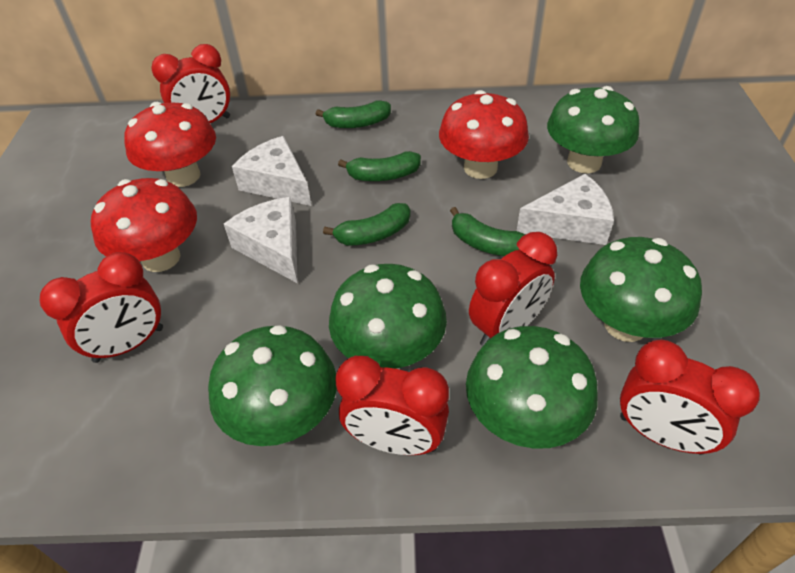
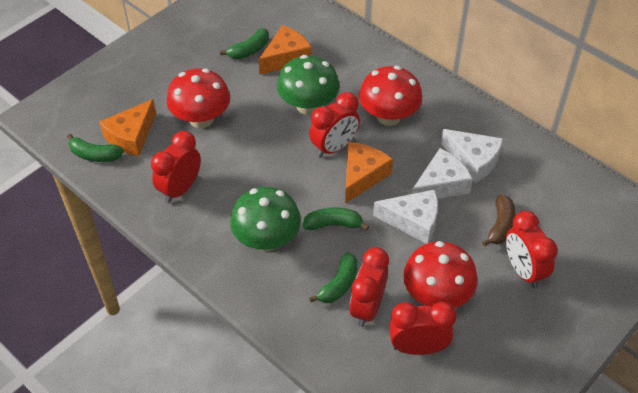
brown banana: 0 -> 1
green mushroom: 5 -> 2
orange cheese: 0 -> 3

